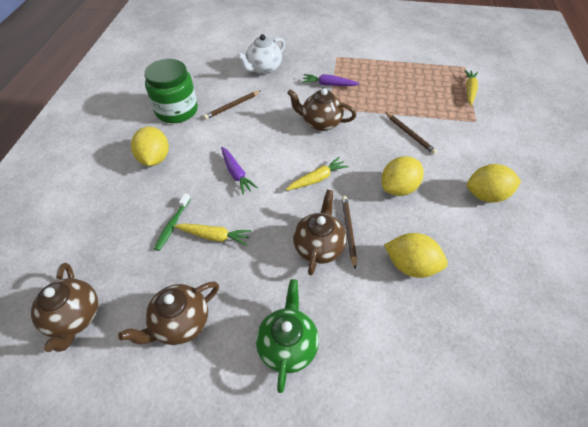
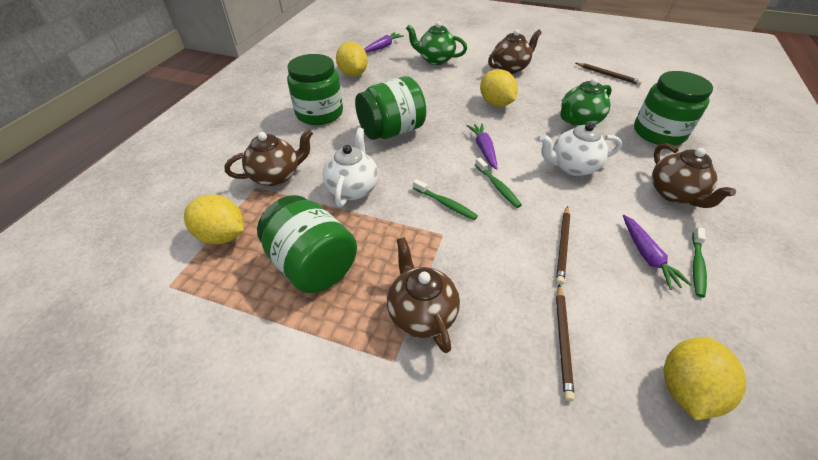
green jar: 1 -> 4
green teapot: 1 -> 2
green toothbrush: 1 -> 3
purple carrot: 2 -> 3
white teapot: 1 -> 2
yellow carrot: 3 -> 0

